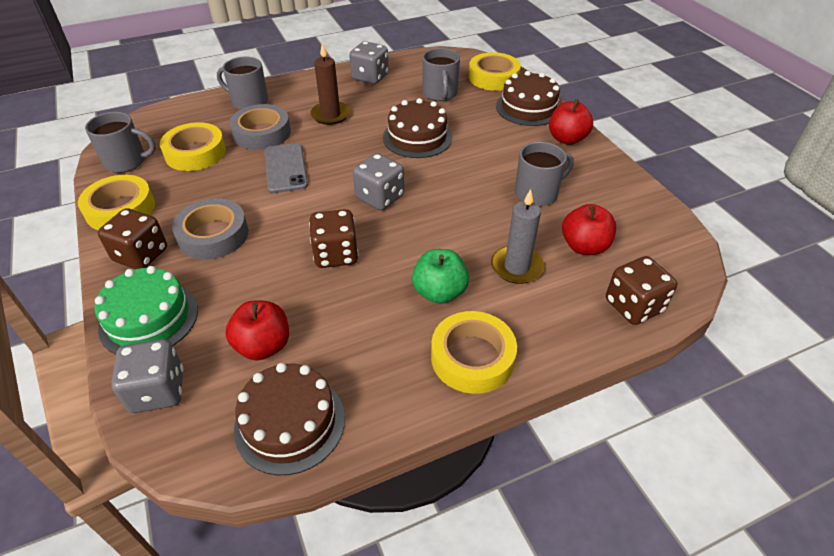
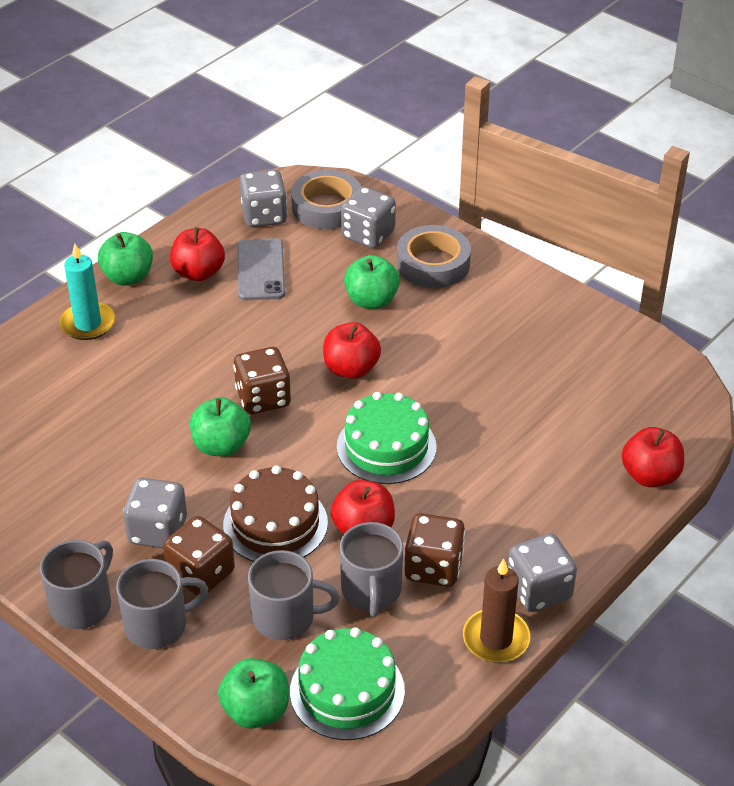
brown cake: 3 -> 1
green apple: 1 -> 4
green cake: 1 -> 2
grey candle: 1 -> 0
grey dice: 3 -> 4
red apple: 3 -> 4
turquoise candle: 0 -> 1
yellow tape: 4 -> 0

